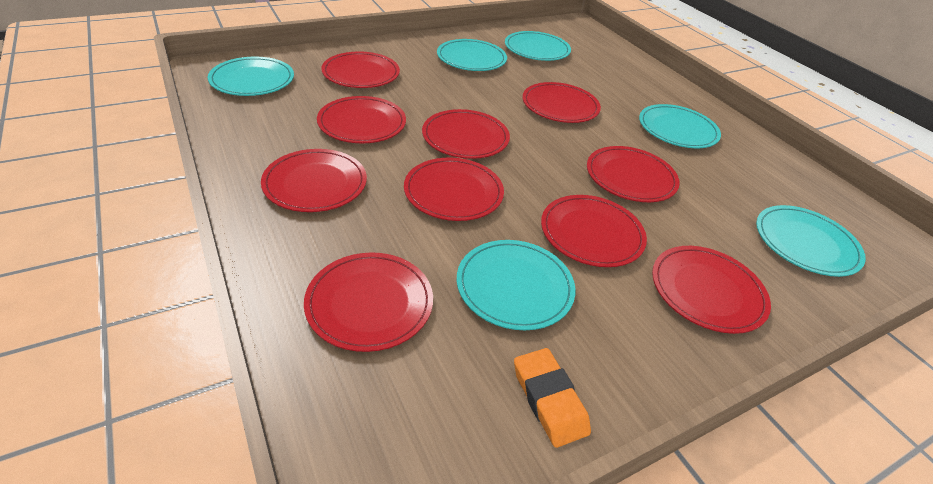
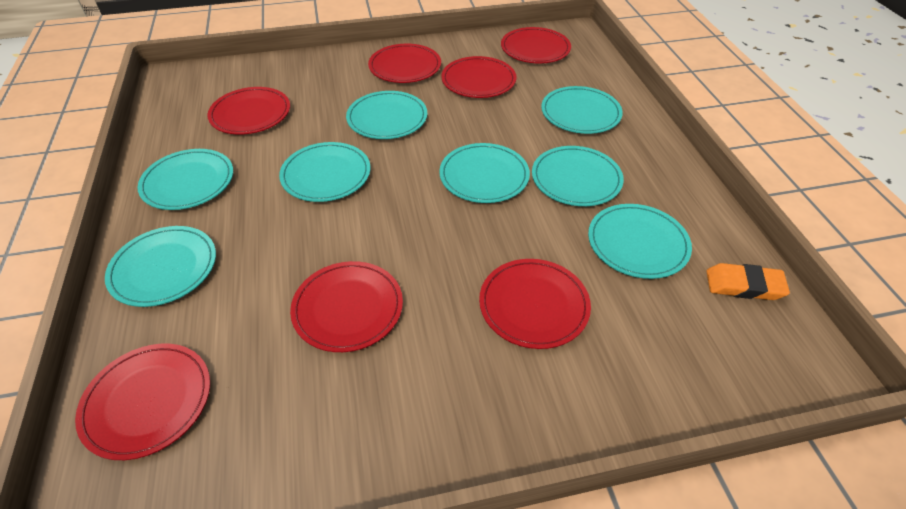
red plate: 10 -> 7
turquoise plate: 6 -> 8

